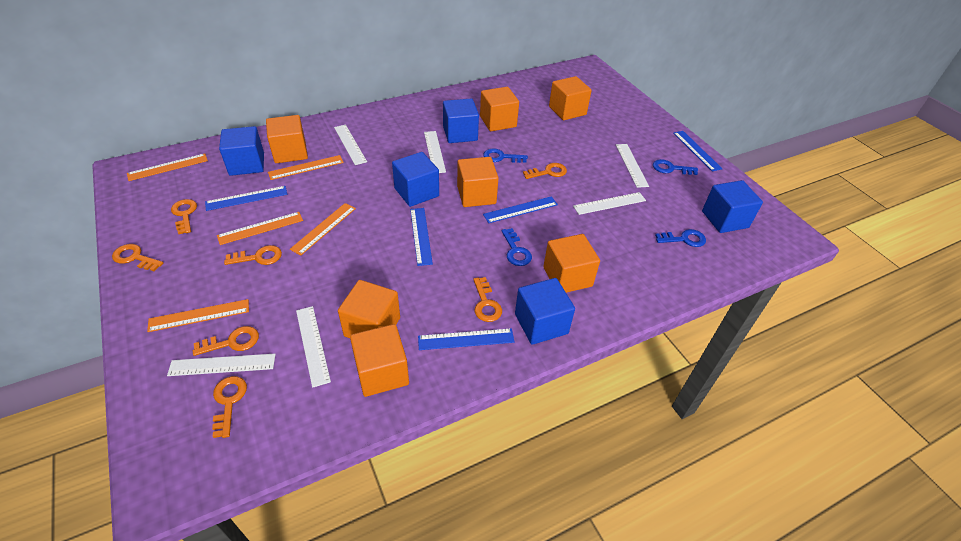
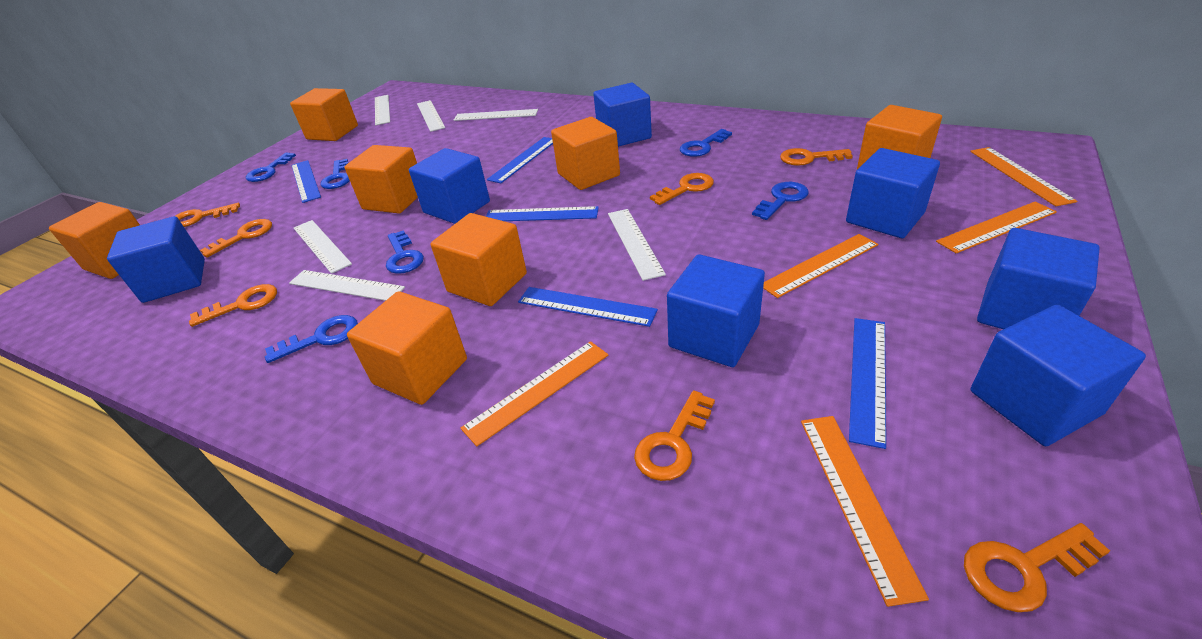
blue cube: 5 -> 7
blue key: 4 -> 6

